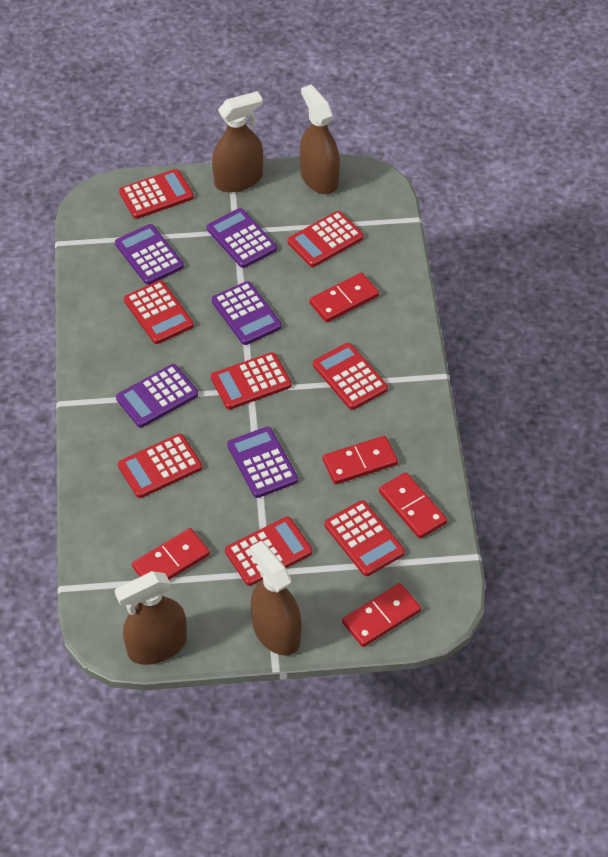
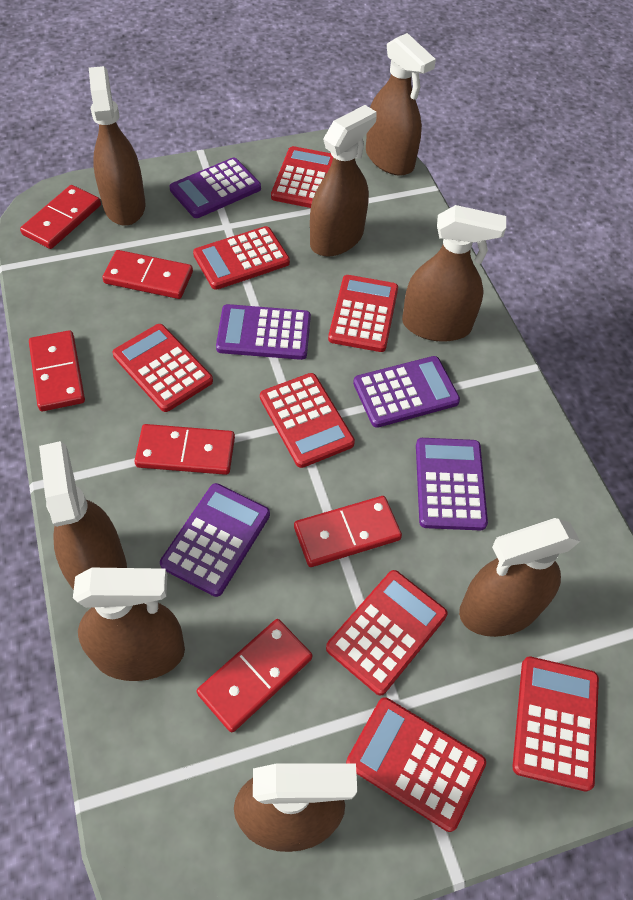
brown spray bottle: 4 -> 8
red domino: 5 -> 6

